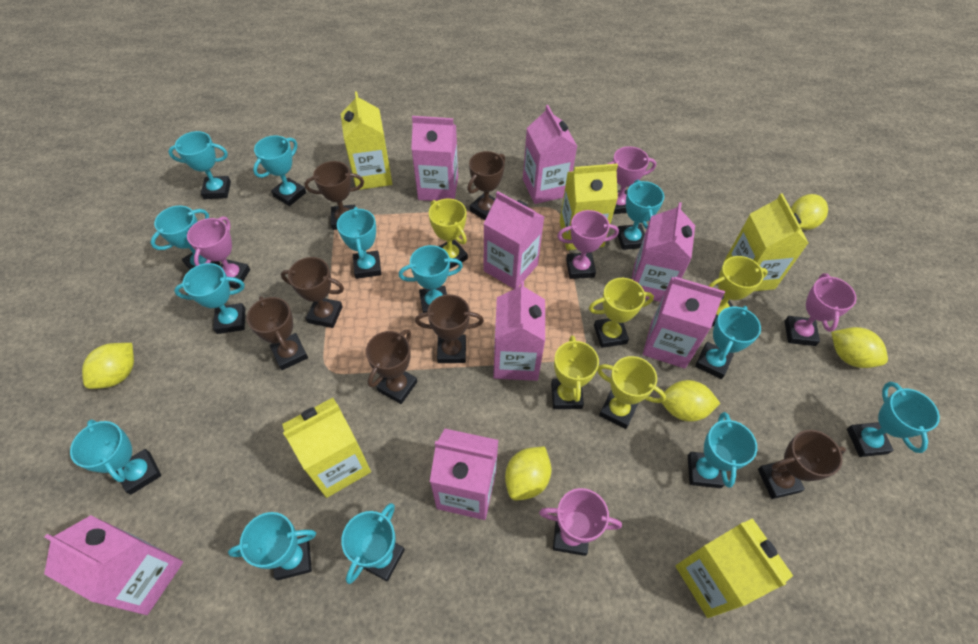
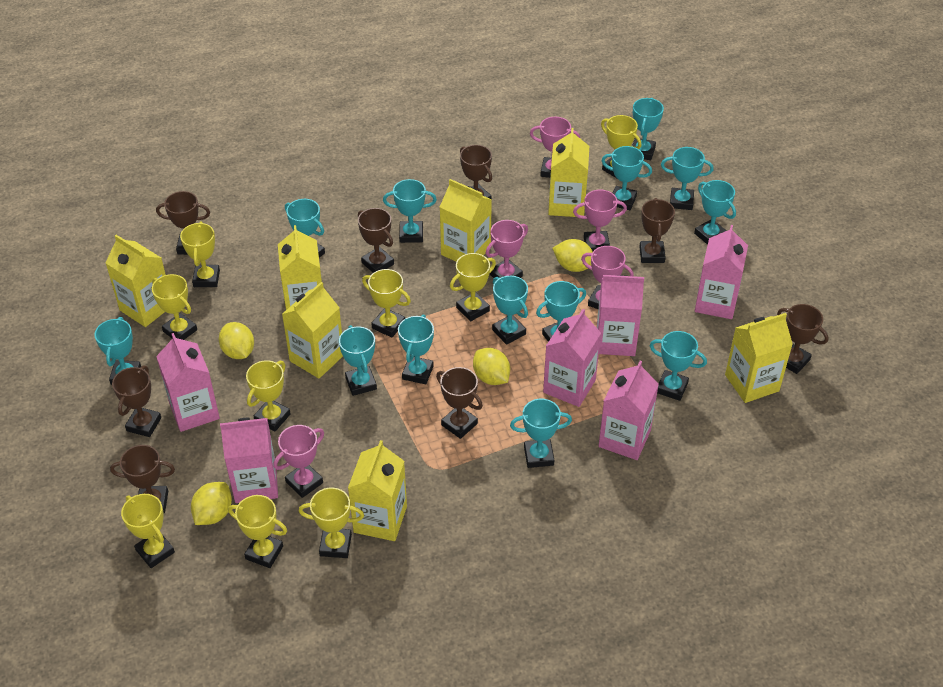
brown trophy: 7 -> 8
pink carton: 8 -> 6
yellow carton: 5 -> 7
yellow lemon: 5 -> 4
yellow trophy: 5 -> 9

